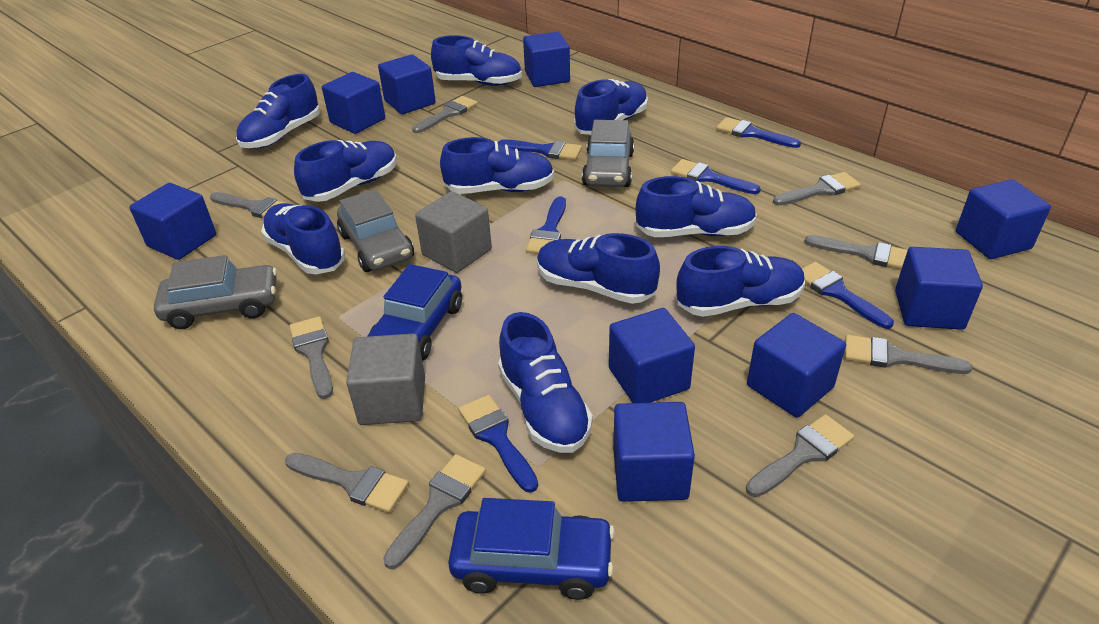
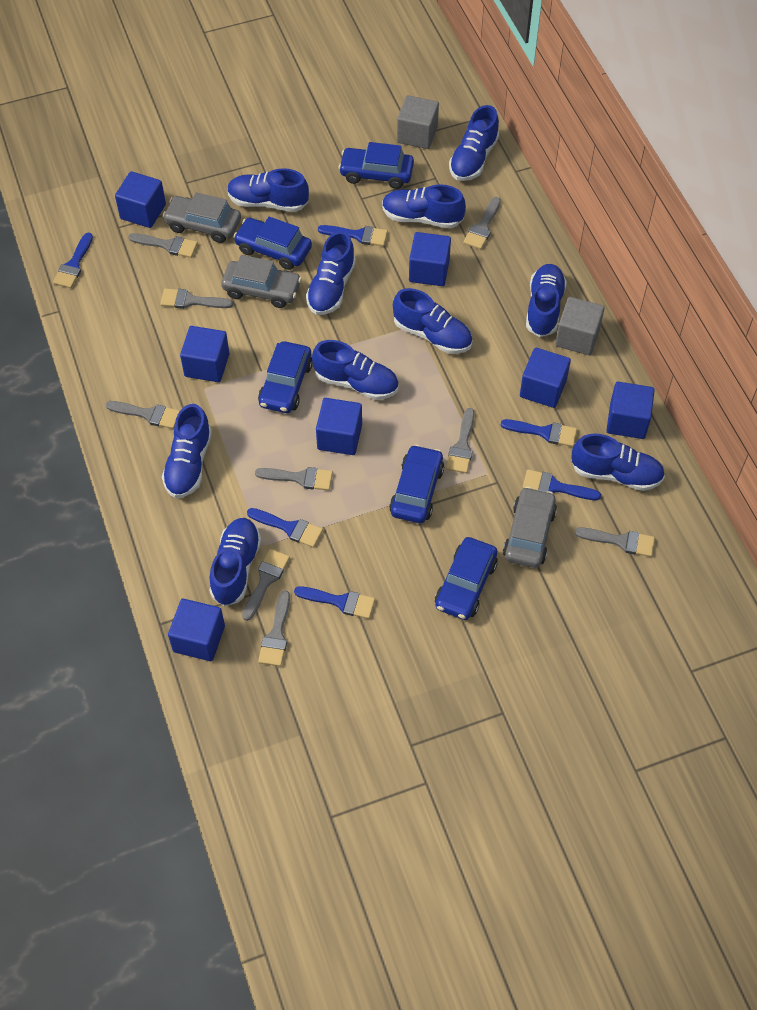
blue car: 2 -> 5
blue cube: 9 -> 7

